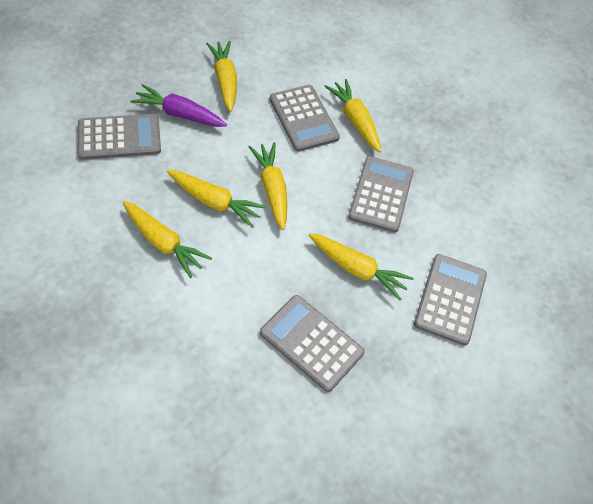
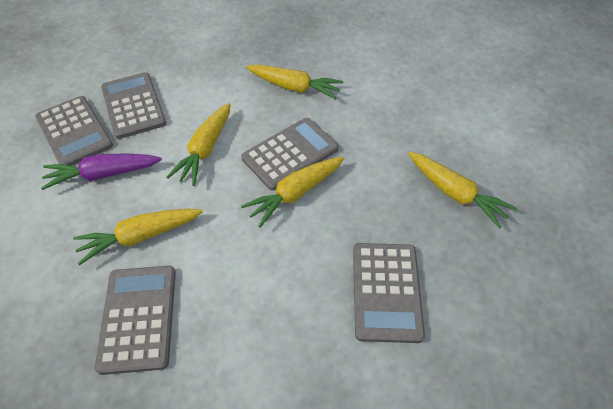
yellow carrot: 6 -> 5

